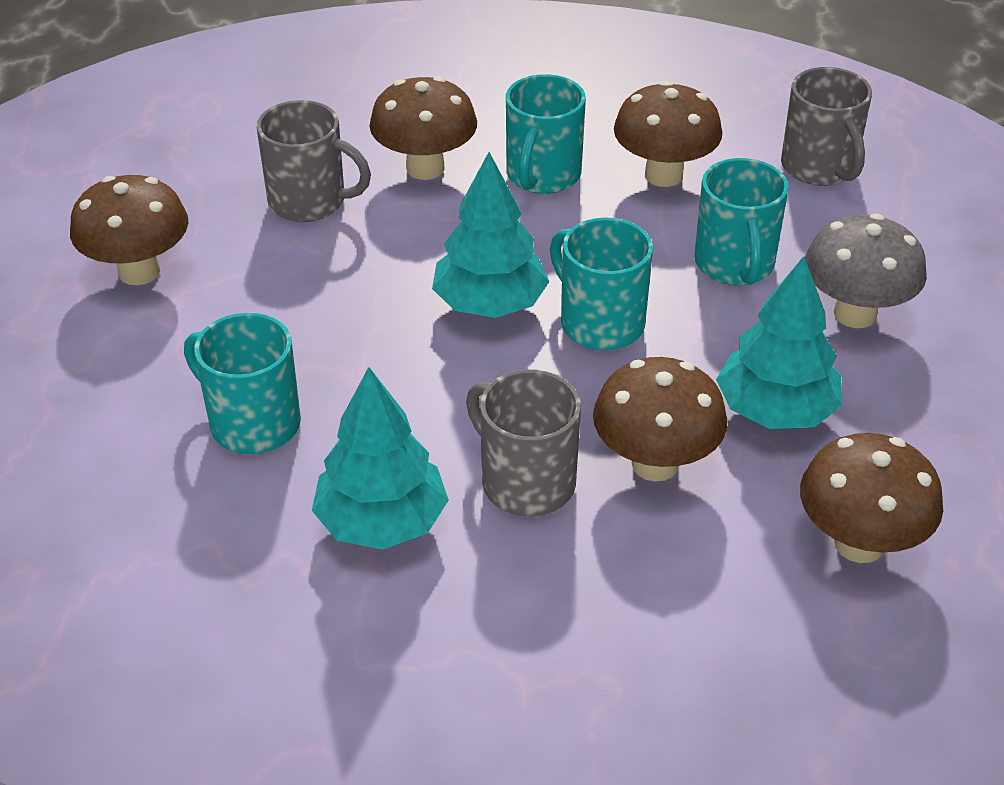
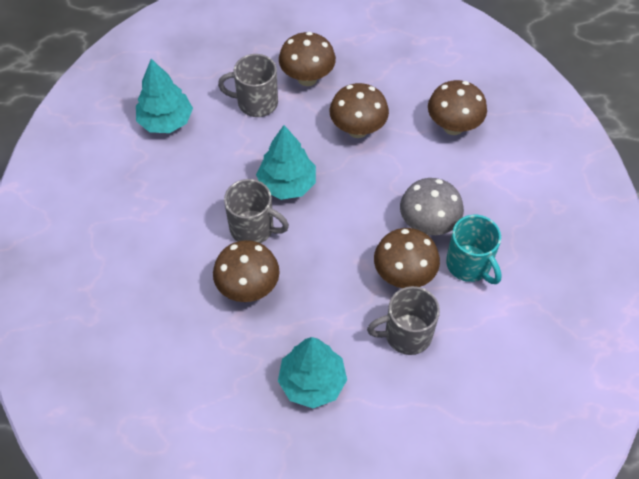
turquoise mug: 4 -> 1

